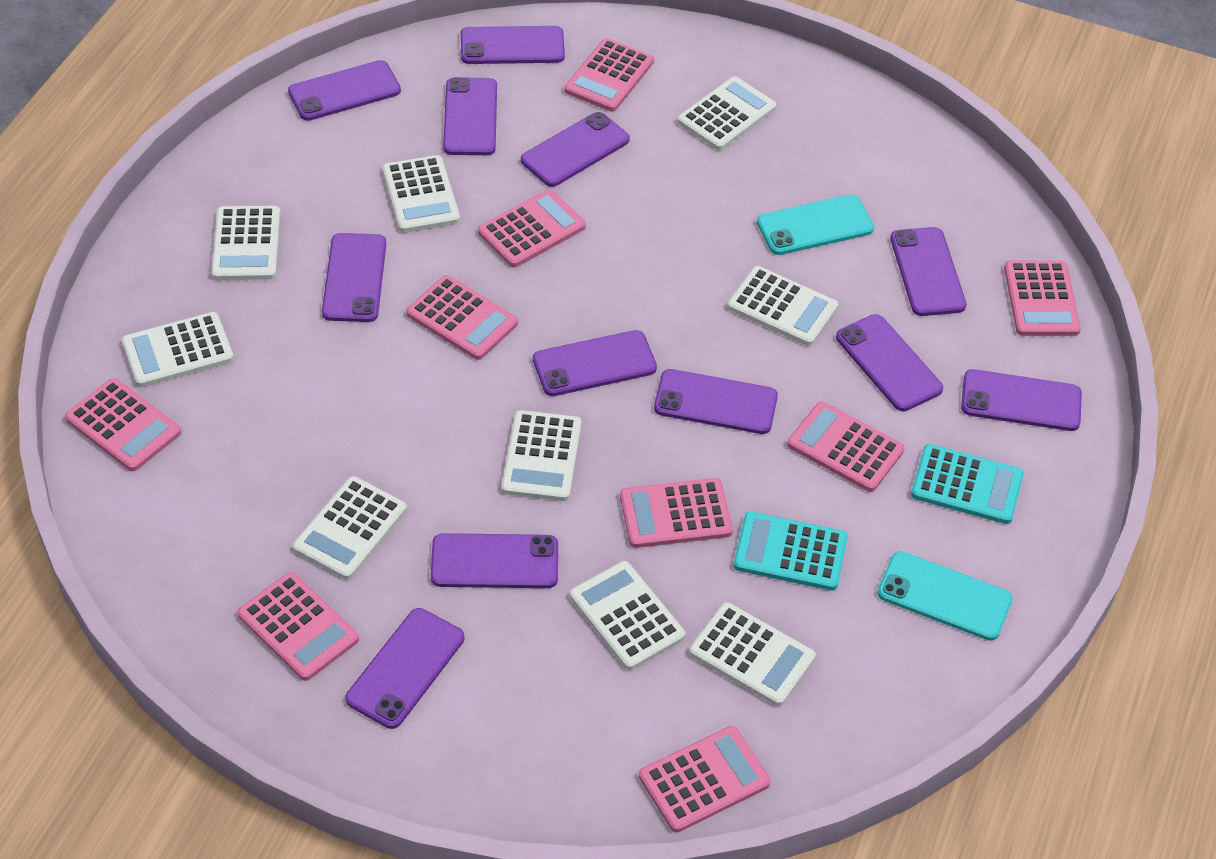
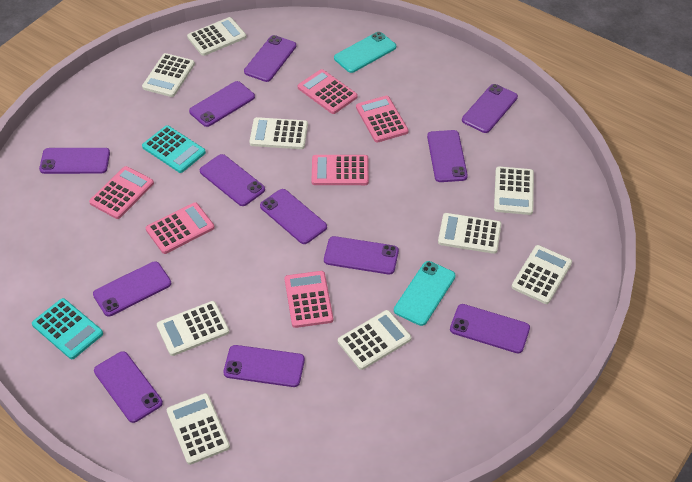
pink calculator: 9 -> 6

